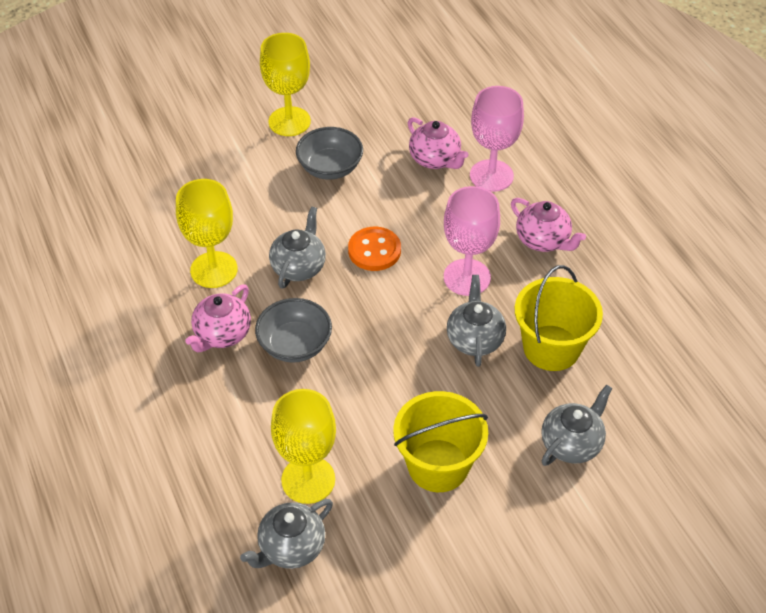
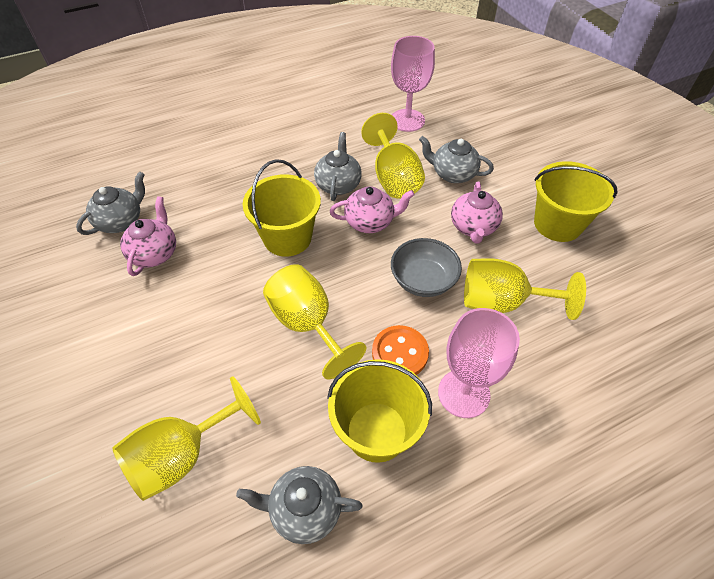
grey bowl: 2 -> 1
yellow bucket: 2 -> 3
yellow goblet: 3 -> 4

